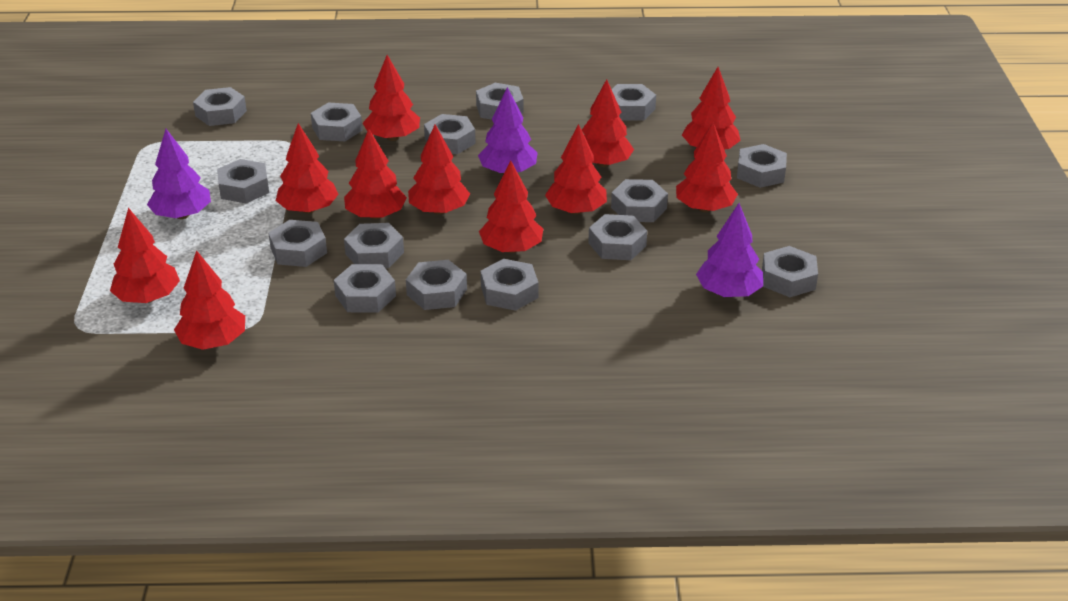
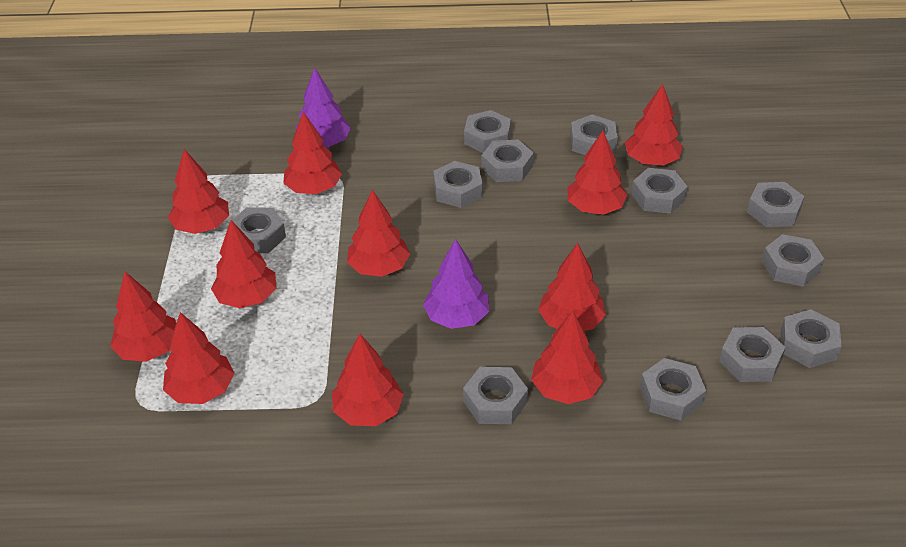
grey nut: 15 -> 12
purple tree: 3 -> 2

